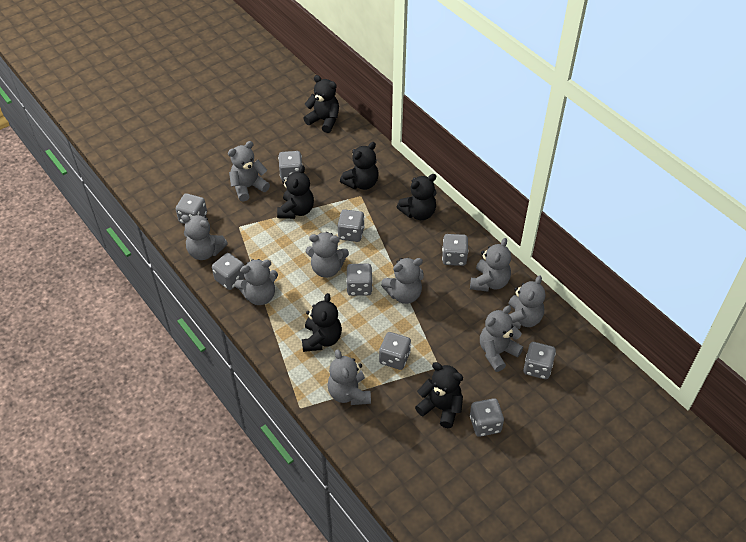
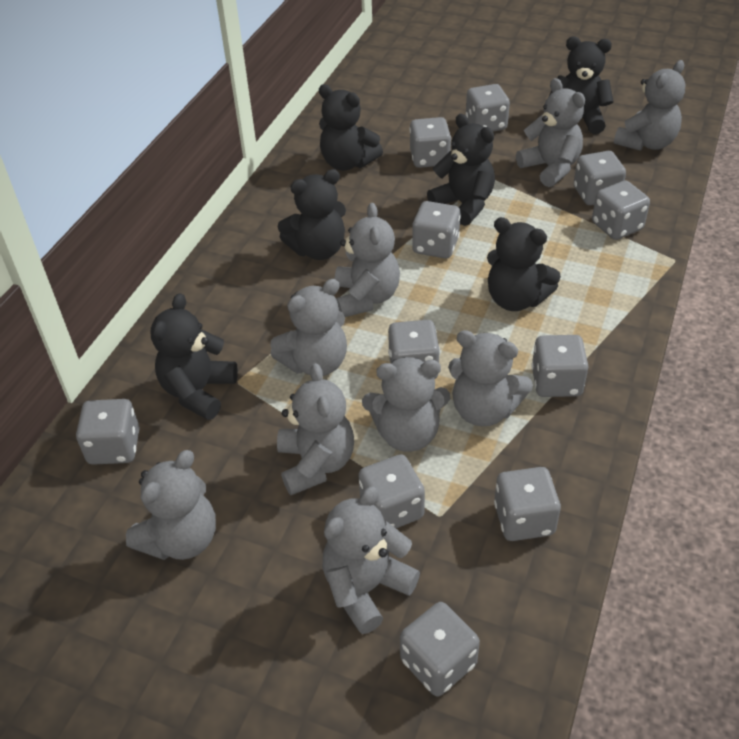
grey dice: 9 -> 11

